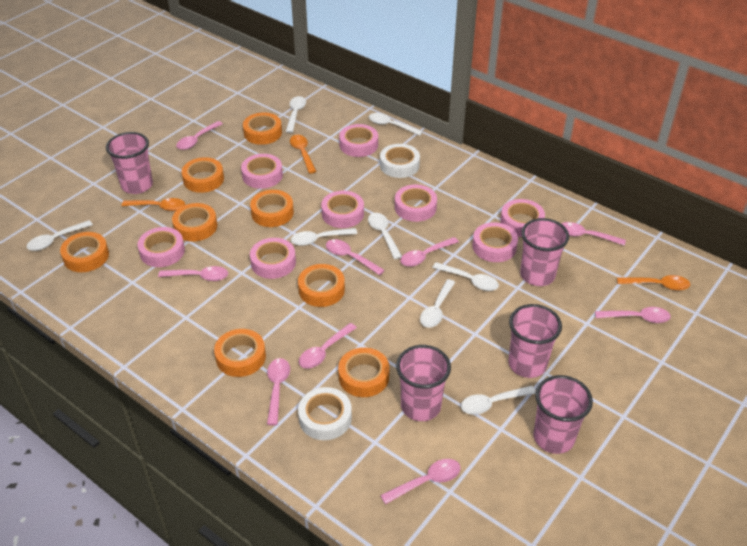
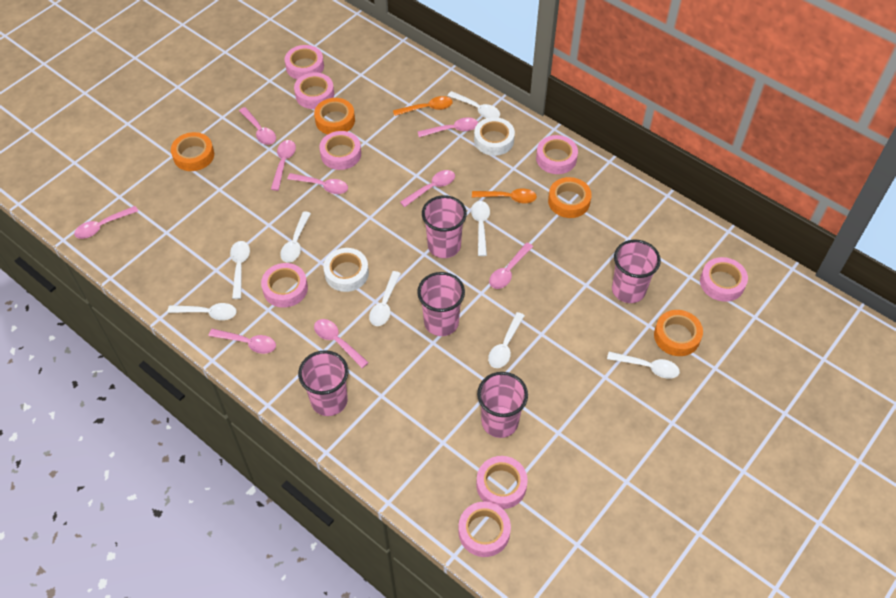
orange spoon: 3 -> 2
orange tape: 8 -> 4

